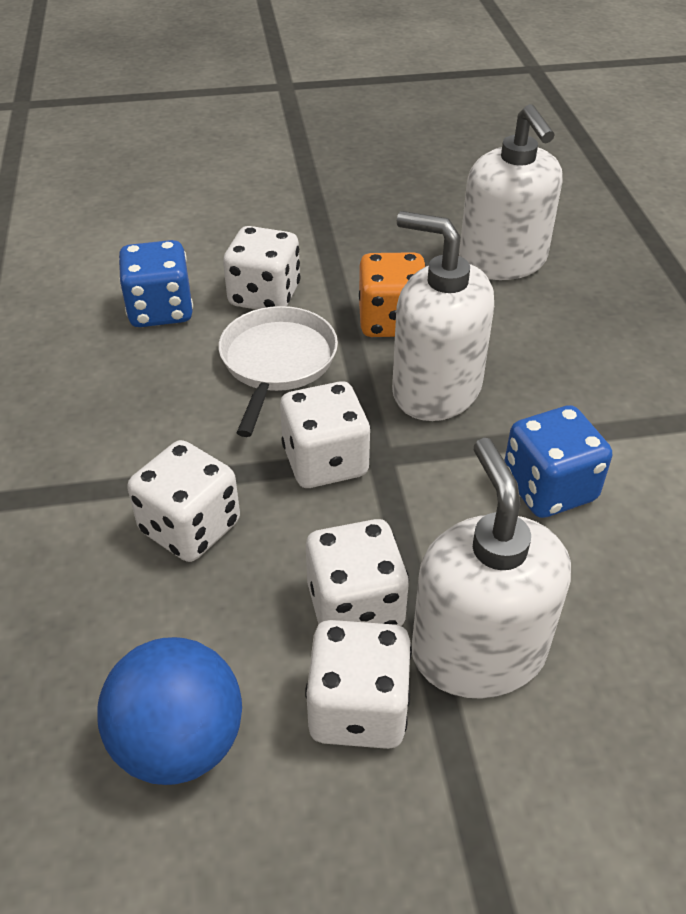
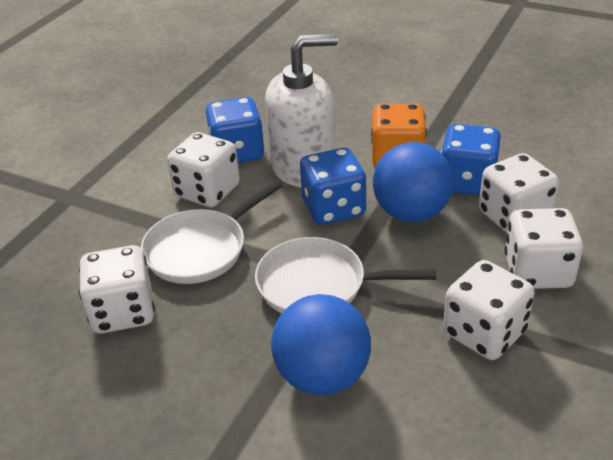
blue ball: 1 -> 2
blue dice: 2 -> 3
white pan: 1 -> 2
white soap dispenser: 3 -> 1

